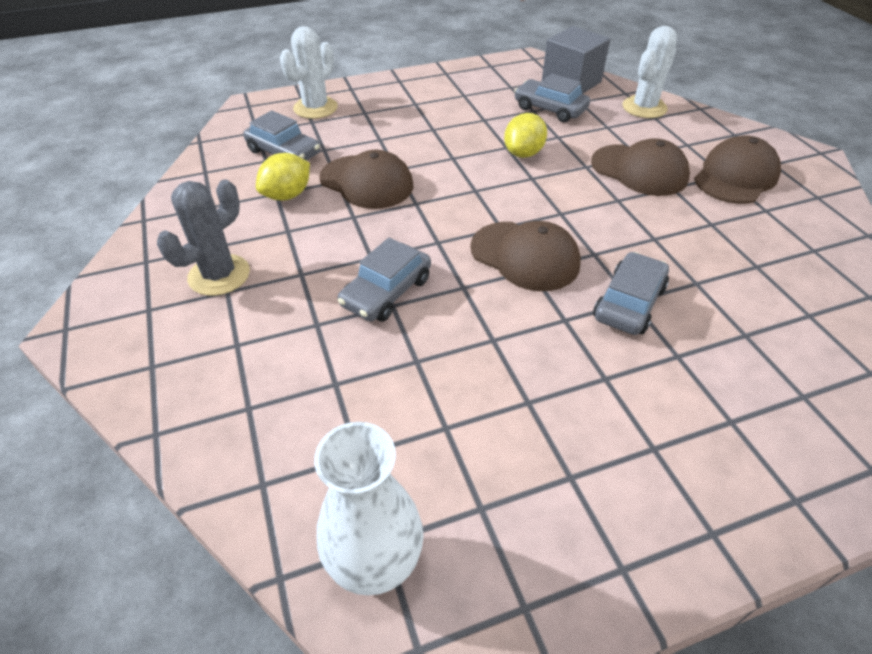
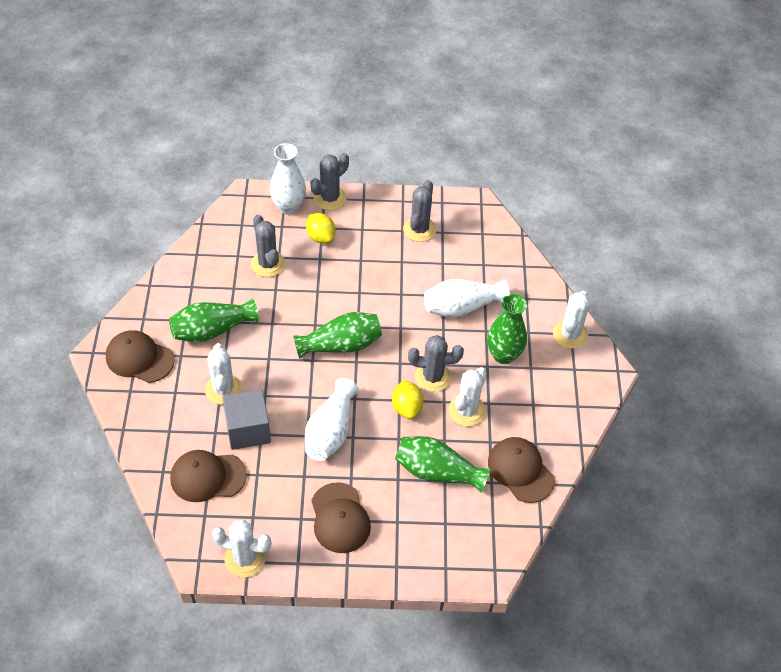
green vase: 0 -> 4
grey cactus: 1 -> 4
grey car: 4 -> 0
white cactus: 2 -> 4
white vase: 1 -> 3

